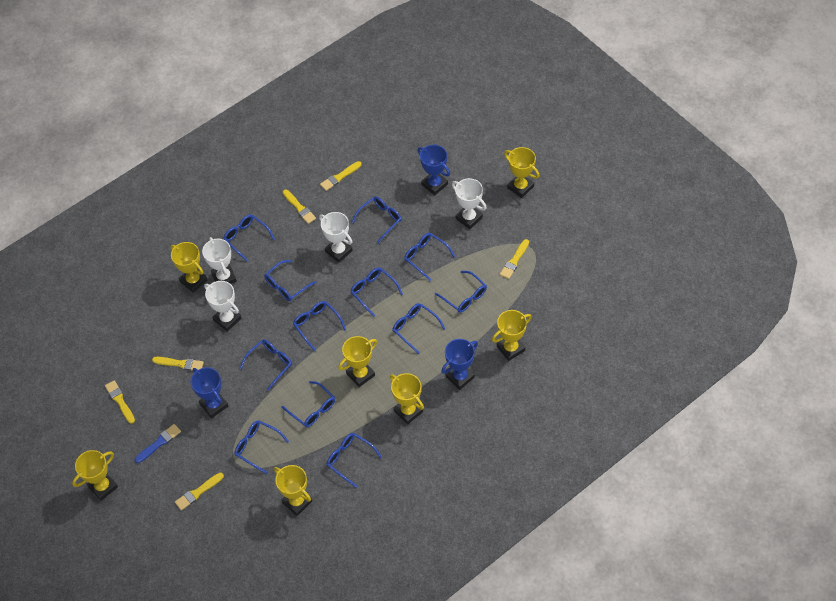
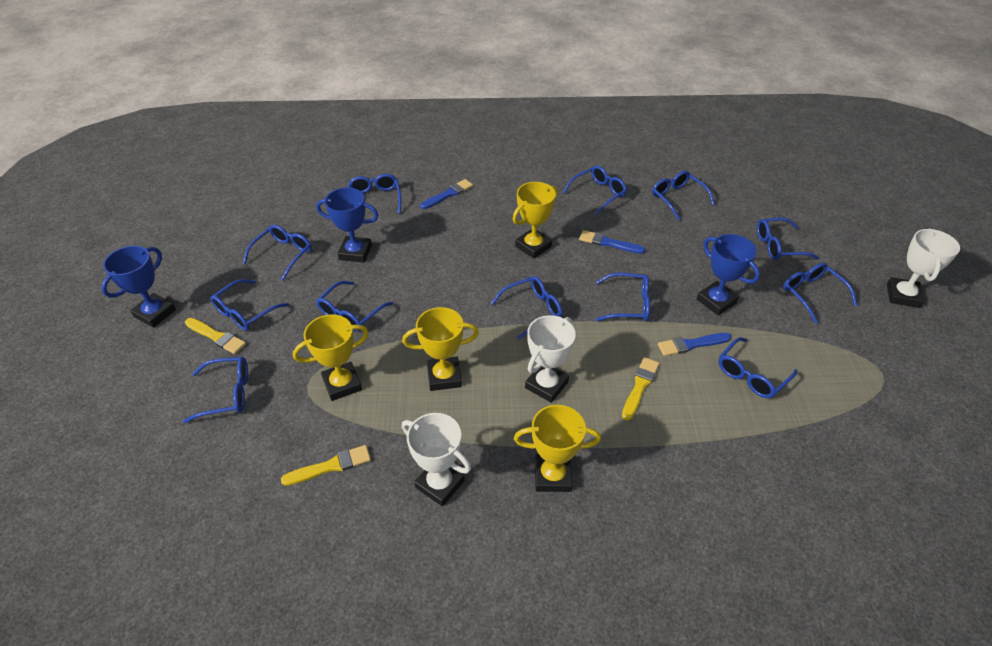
blue brush: 1 -> 3
white trophy: 4 -> 3
yellow brush: 6 -> 3
yellow trophy: 7 -> 4

